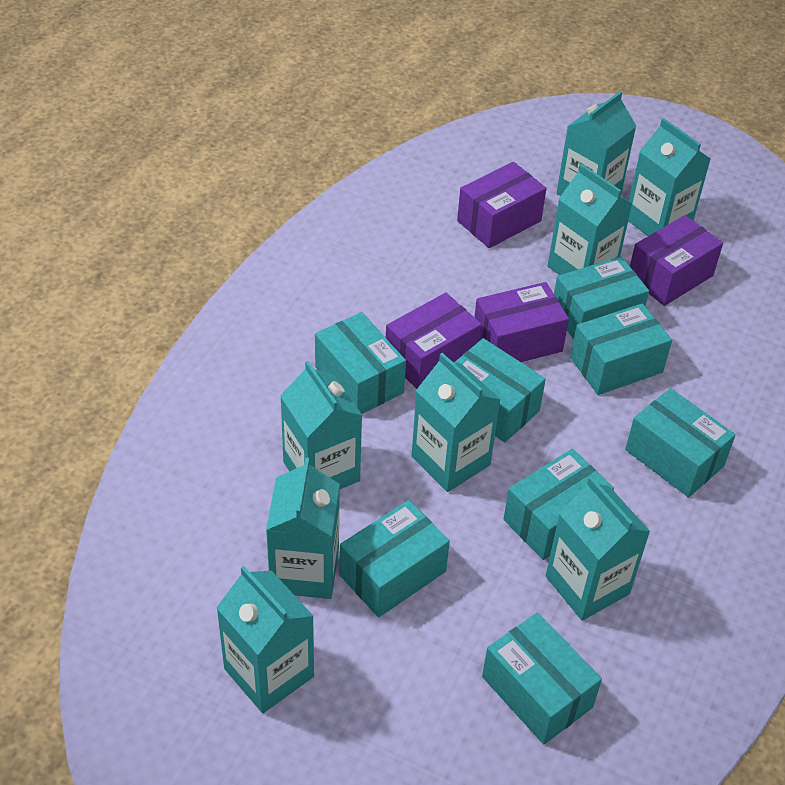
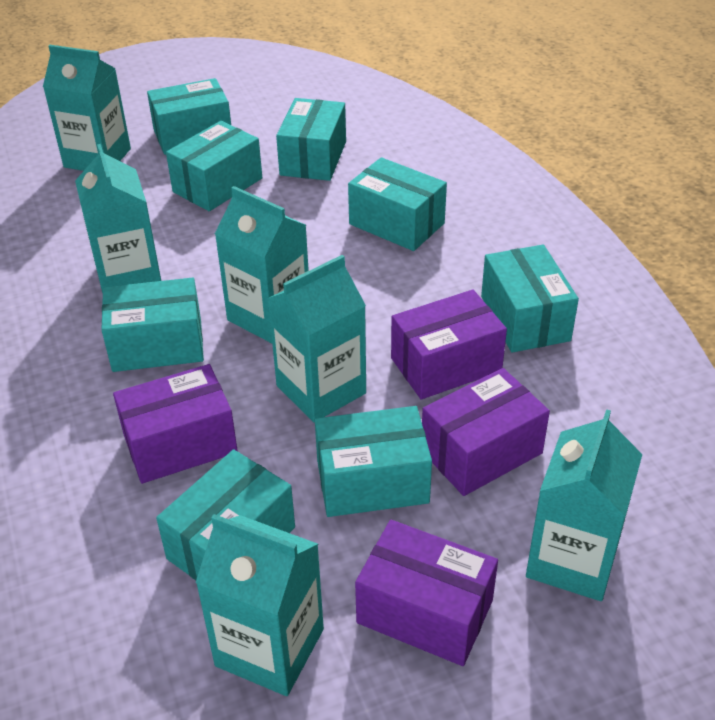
turquoise carton: 8 -> 6

